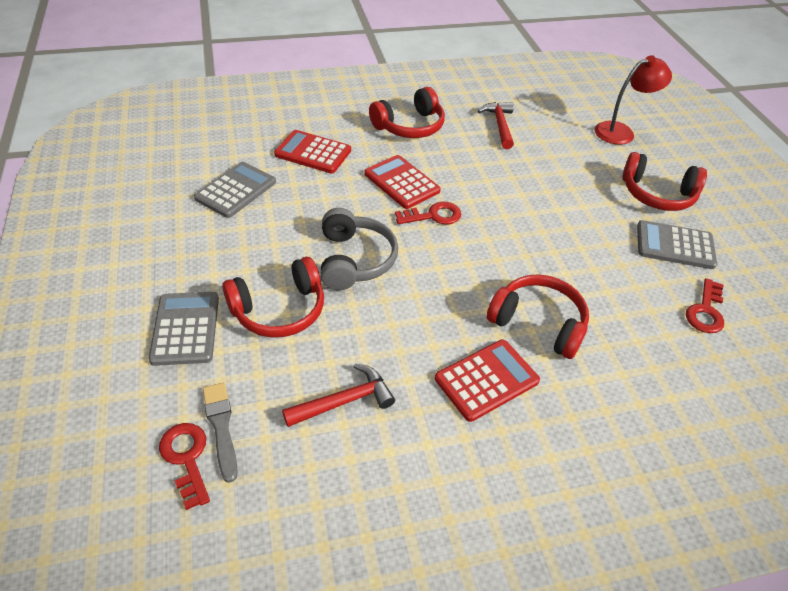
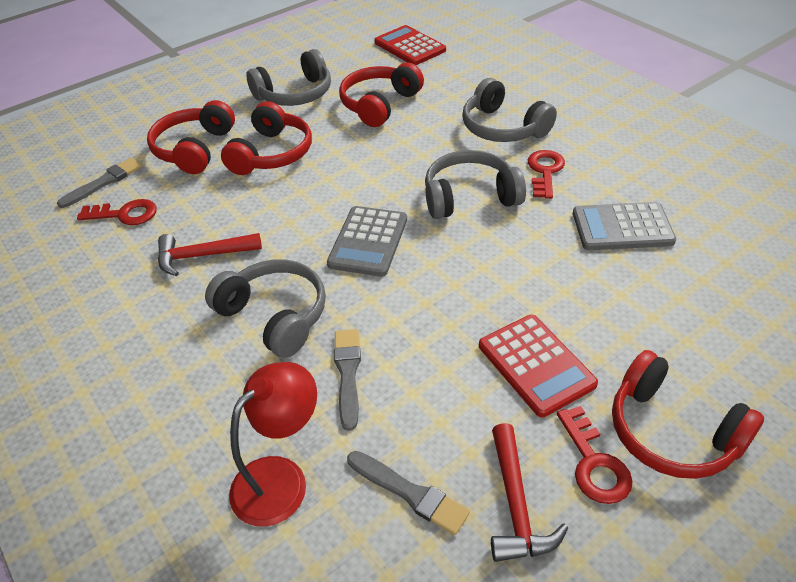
grey brush: 1 -> 3
grey calculator: 3 -> 2
grey headphones: 1 -> 4
red calculator: 3 -> 2

